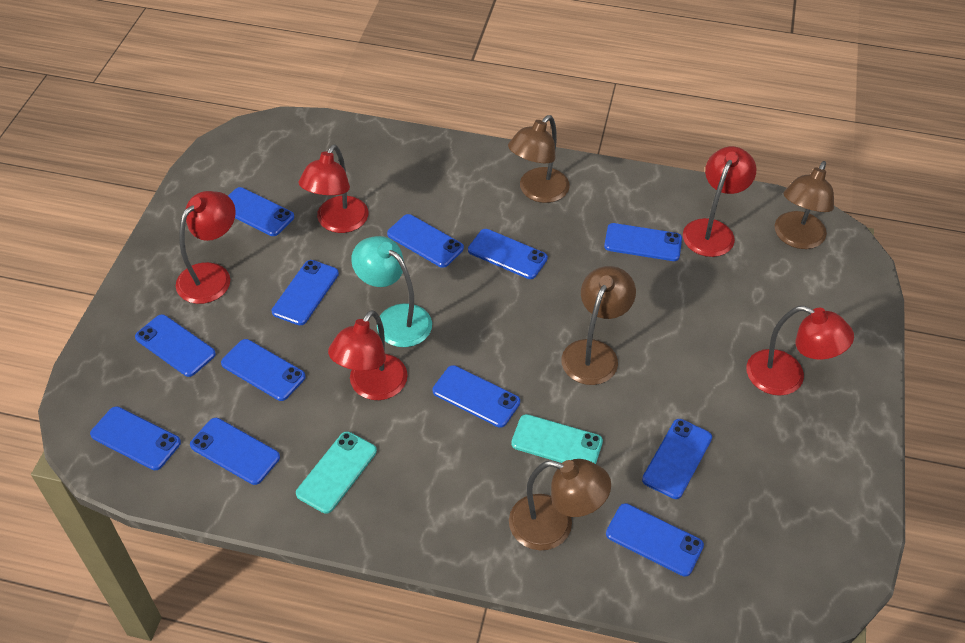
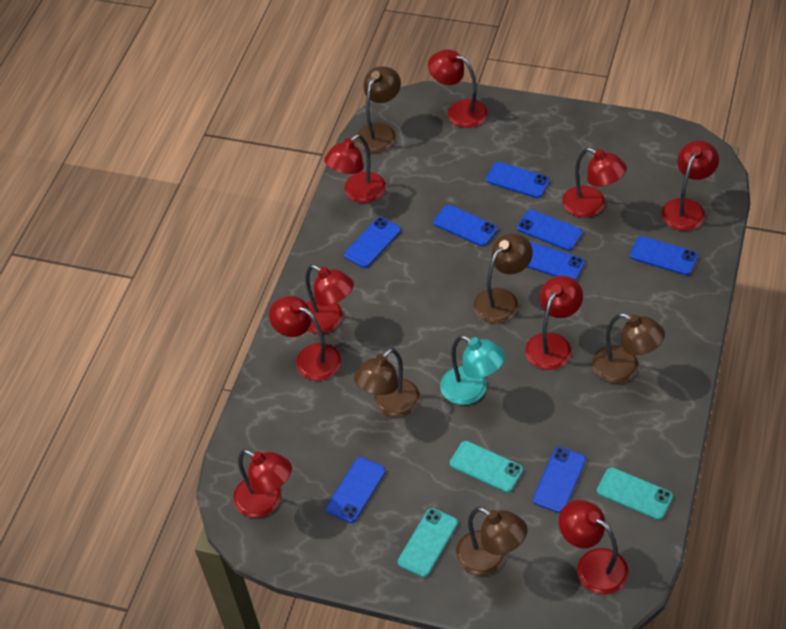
blue phone: 12 -> 8
brown lamp: 4 -> 5
red lamp: 5 -> 9
turquoise phone: 2 -> 3

